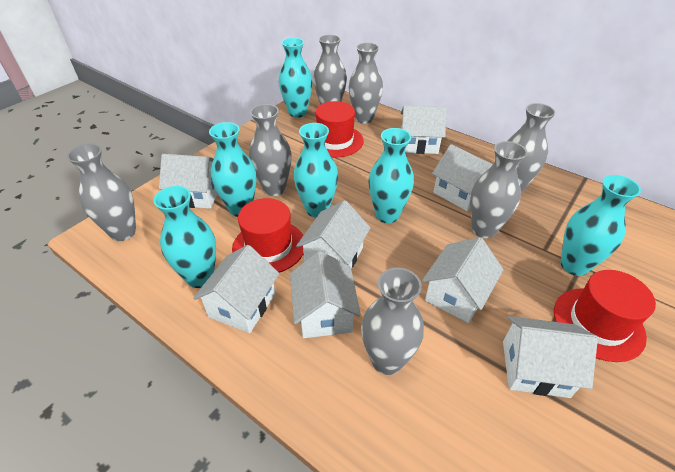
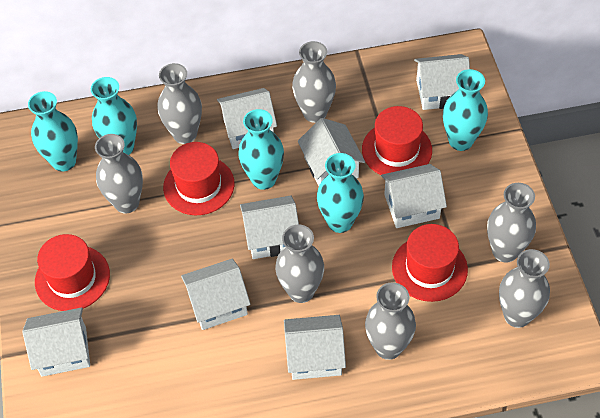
red hat: 3 -> 4
turquoise vase: 6 -> 5

